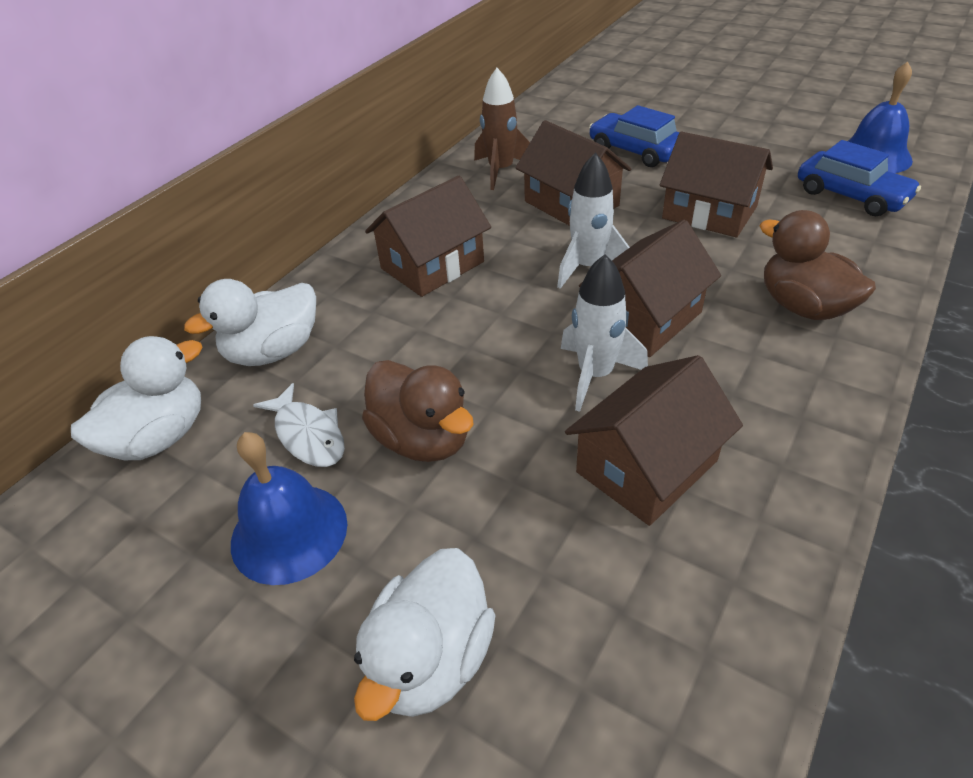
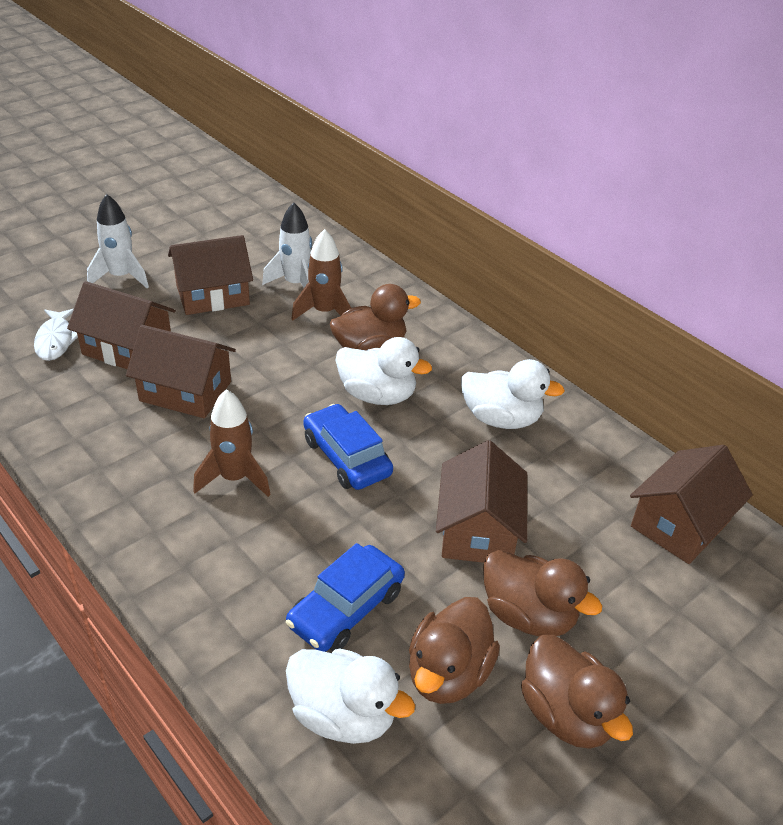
blue bell: 2 -> 0
brown duck: 2 -> 4
brown rocket: 1 -> 2

